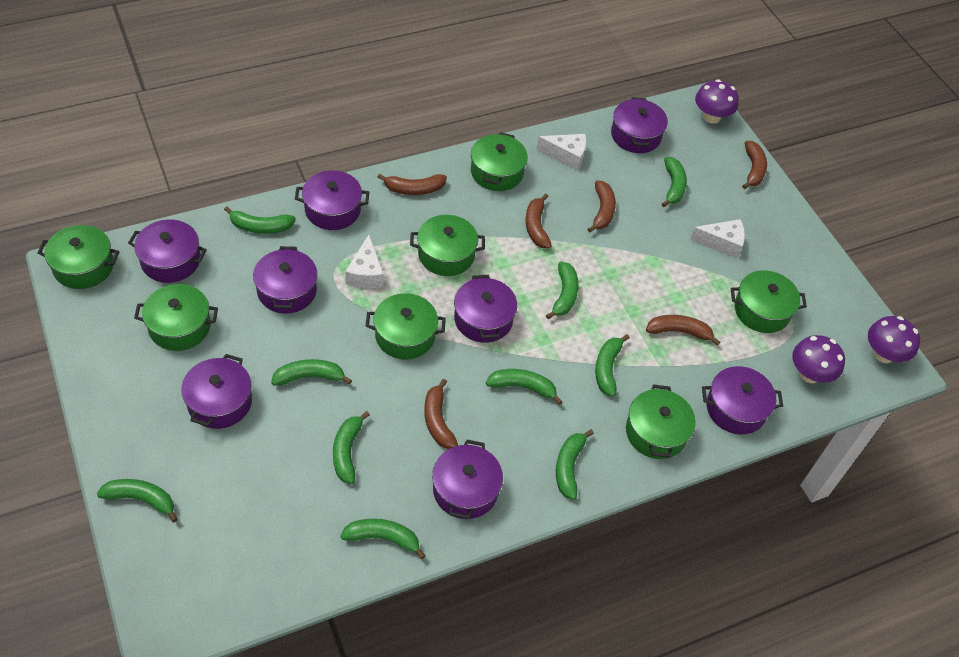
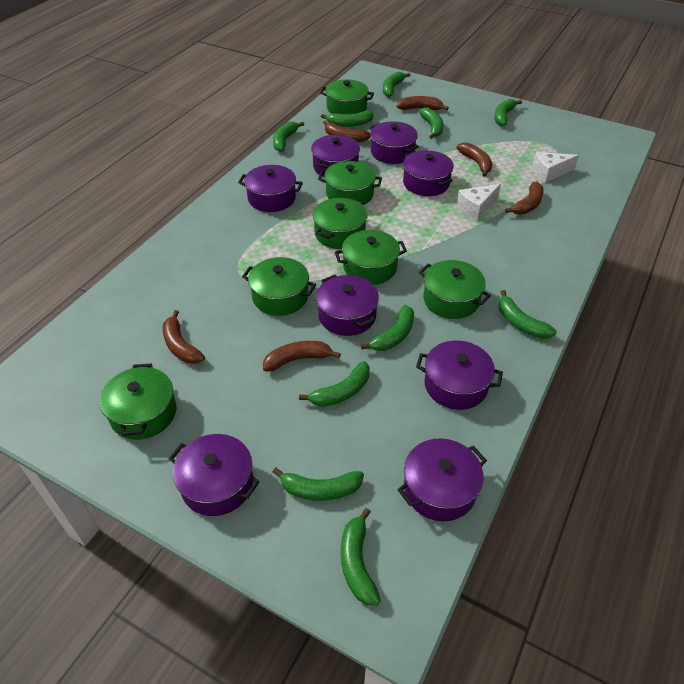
purple mushroom: 3 -> 0
white cheese: 3 -> 2

